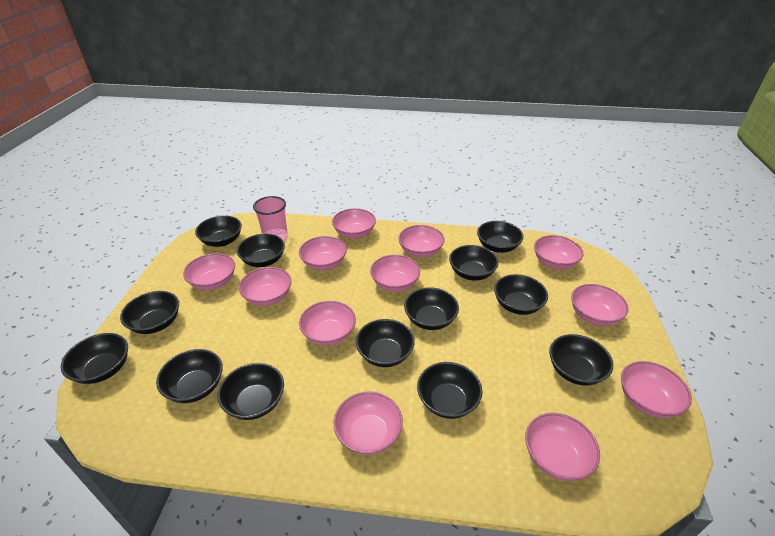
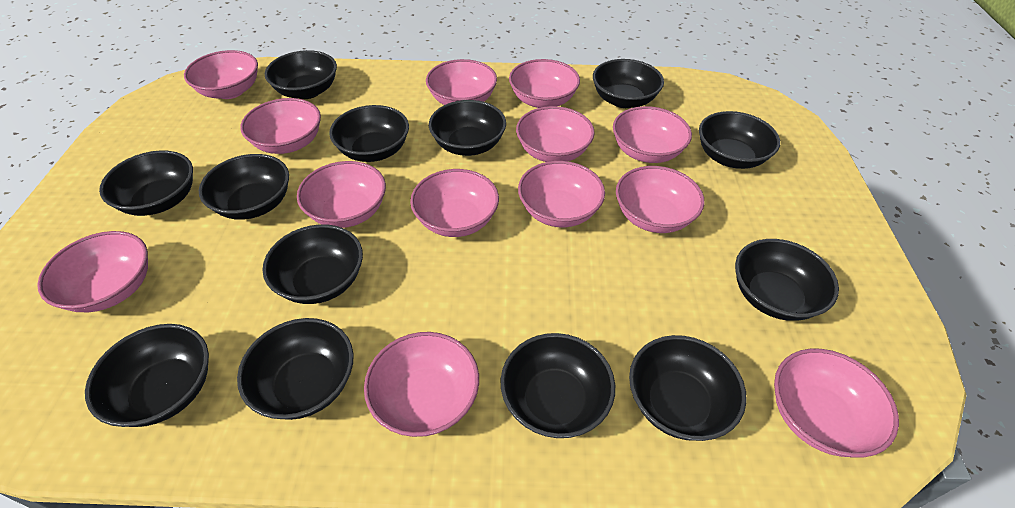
pink bowl: 12 -> 13
pink cup: 1 -> 0

